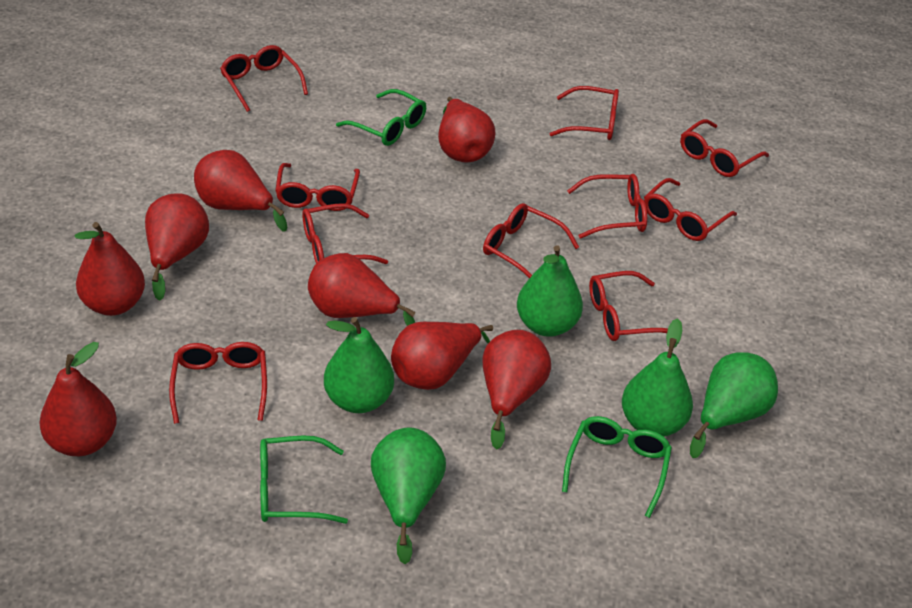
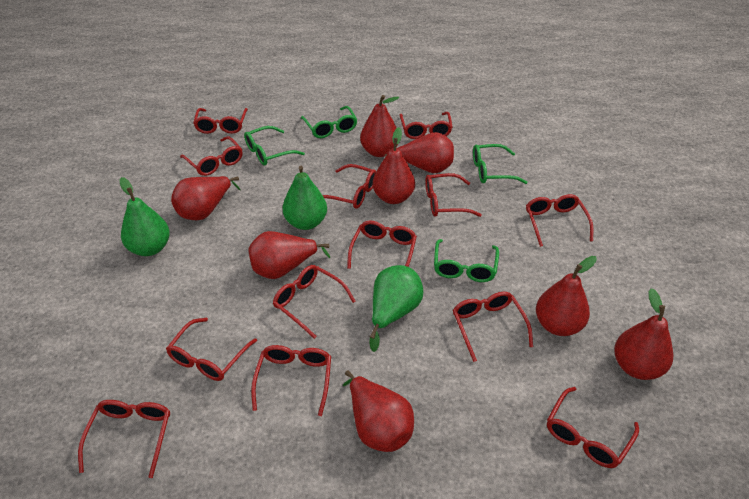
green glasses: 3 -> 4
green pear: 5 -> 3
red glasses: 10 -> 13

